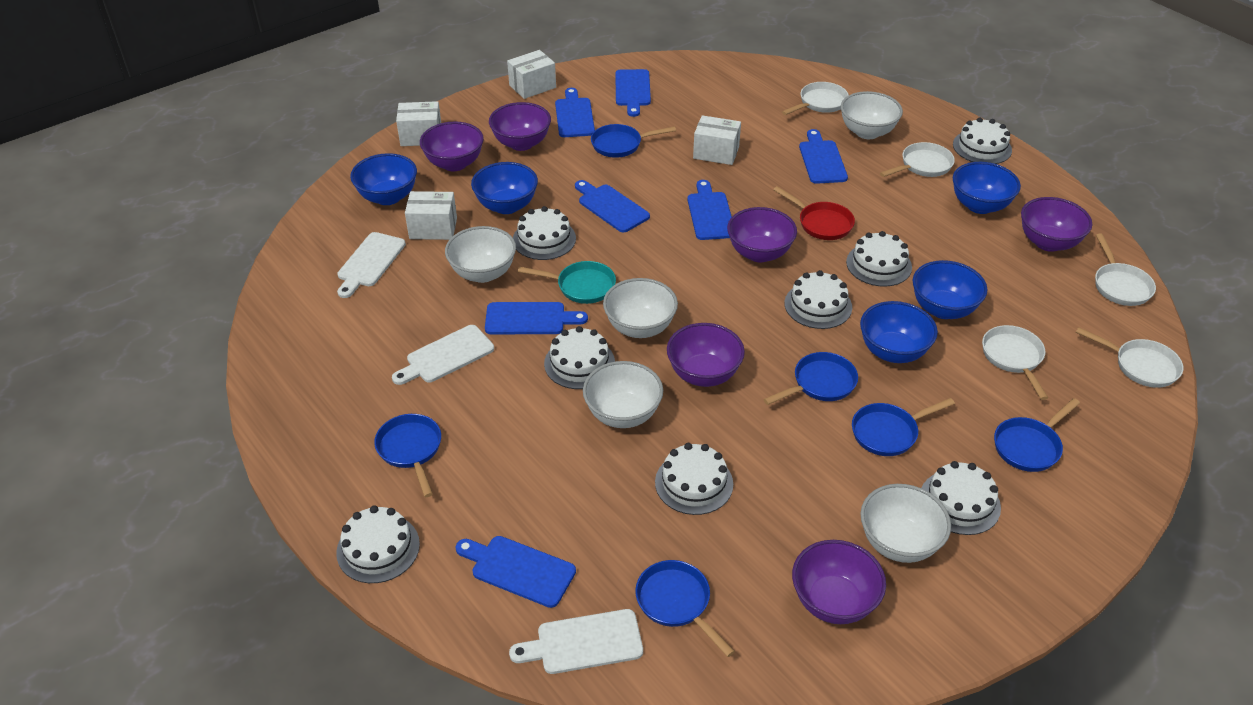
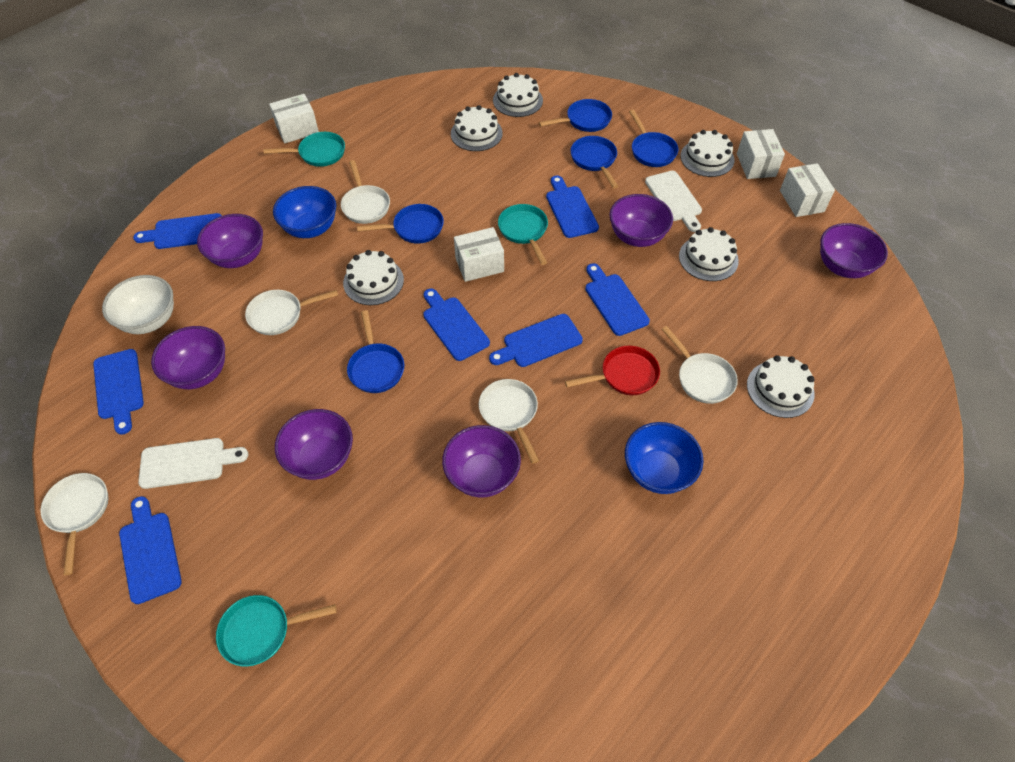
blue bowl: 5 -> 2
blue pan: 6 -> 5
turquoise pan: 1 -> 3
white bowl: 5 -> 1
white cake: 8 -> 6
white cutting board: 3 -> 2

